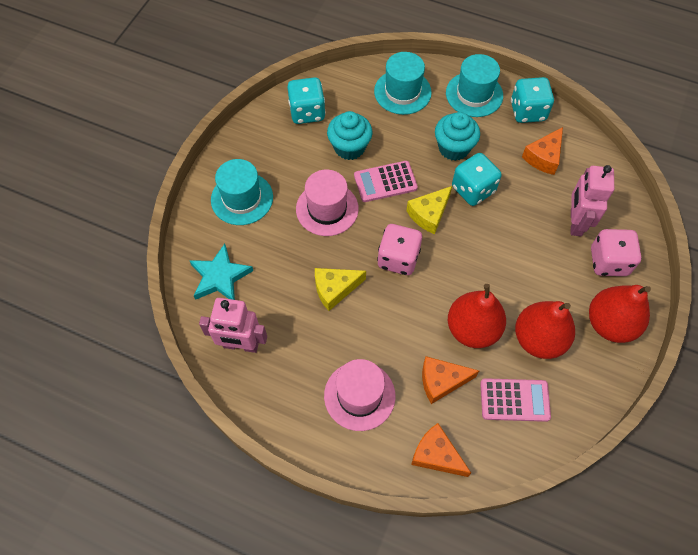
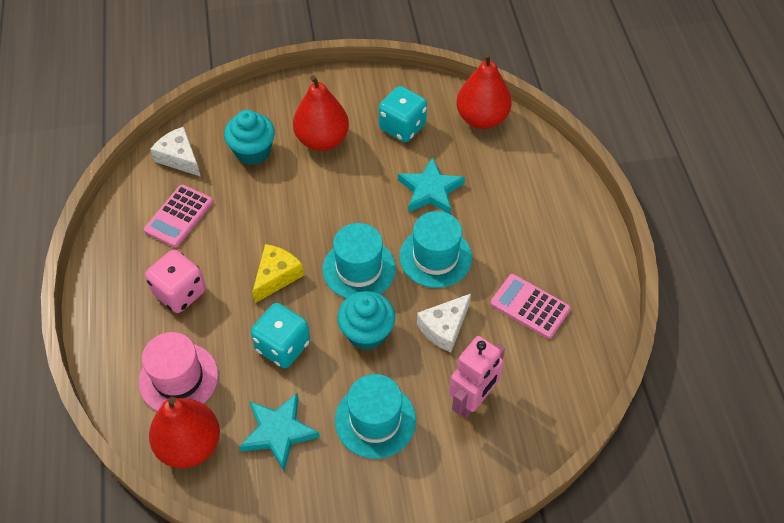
orange cheese: 3 -> 0
pink dice: 2 -> 1
pink hat: 2 -> 1
pink robot: 2 -> 1
turquoise dice: 3 -> 2
turquoise star: 1 -> 2
white cheese: 0 -> 2
yellow cheese: 2 -> 1

